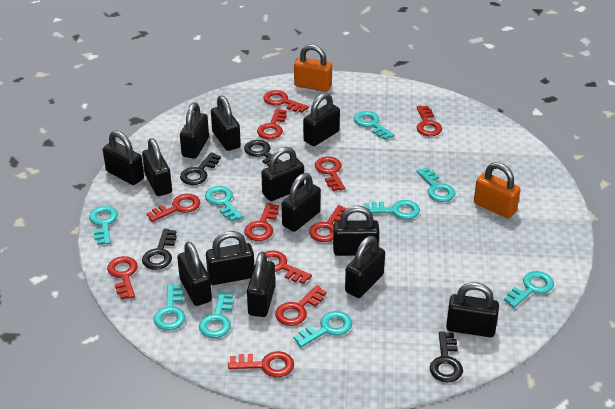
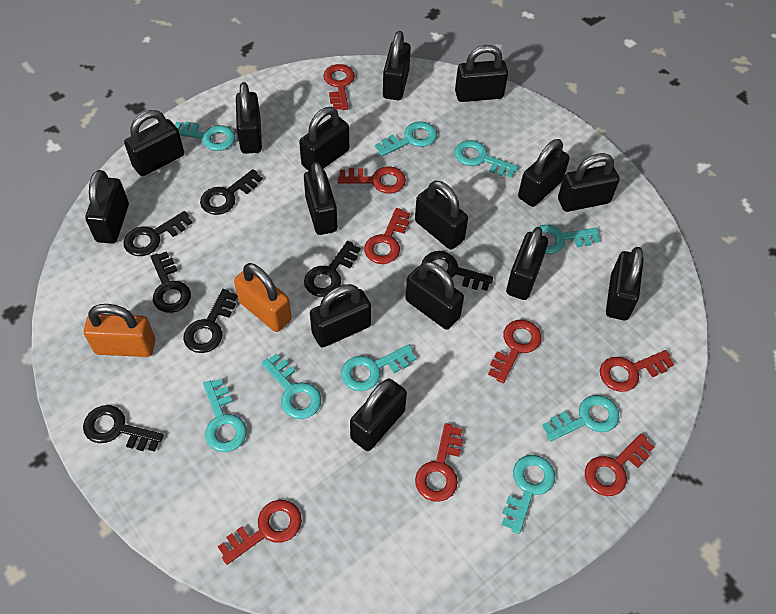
black key: 4 -> 7
black padlock: 13 -> 15
red key: 11 -> 8

